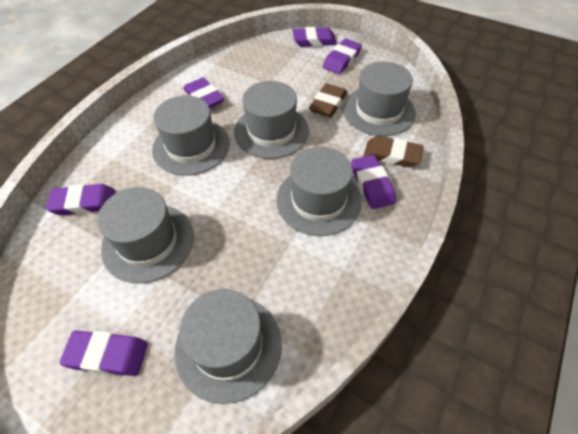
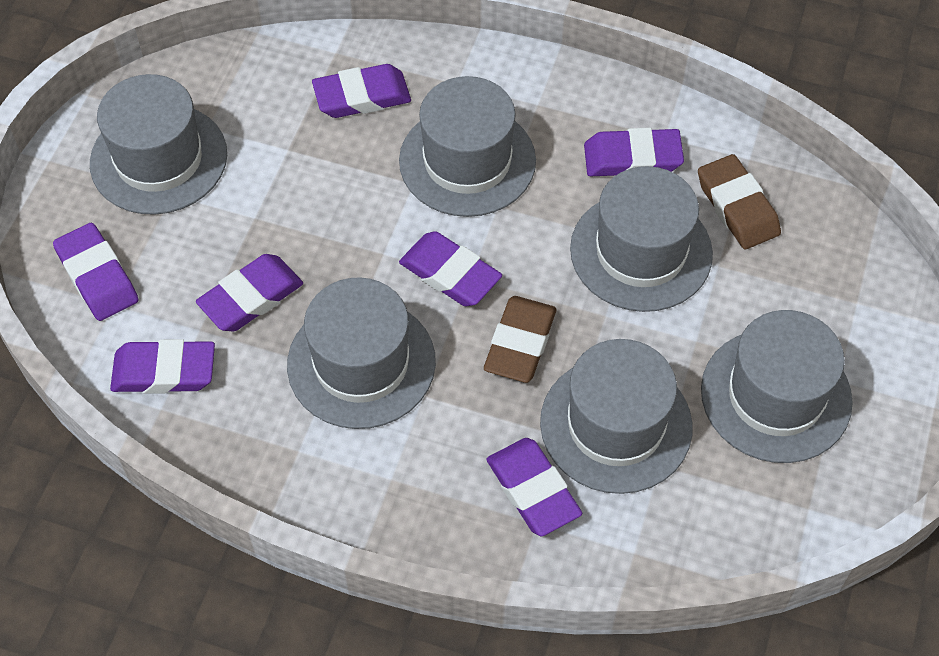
purple eraser: 6 -> 7

